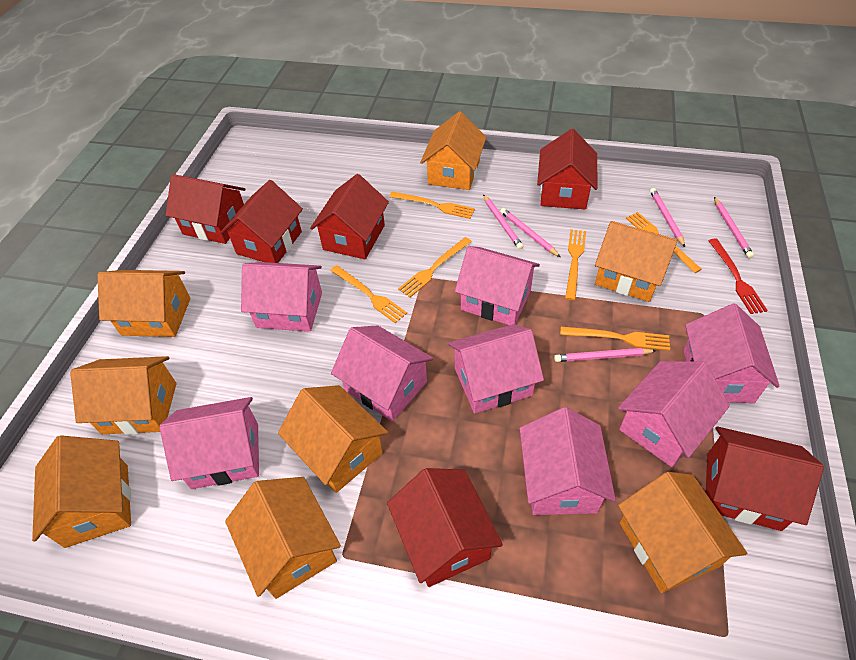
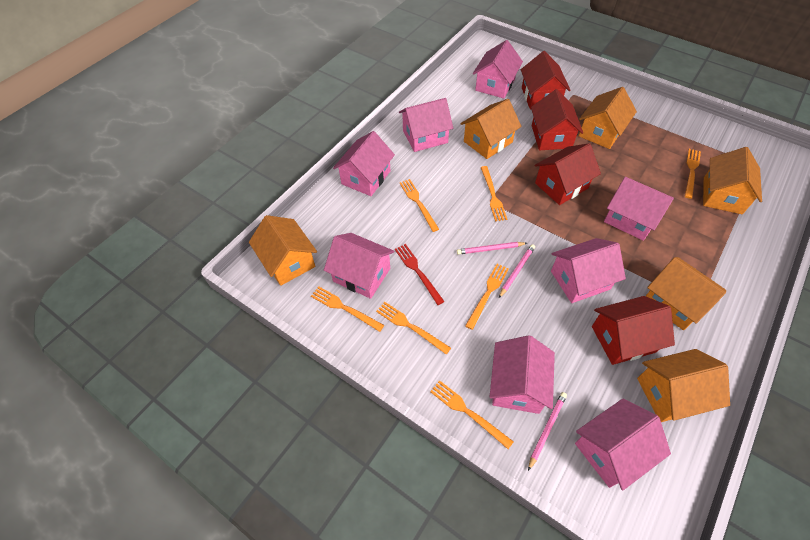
orange fork: 6 -> 7
orange house: 8 -> 6
pink pencil: 5 -> 3
red house: 6 -> 4

